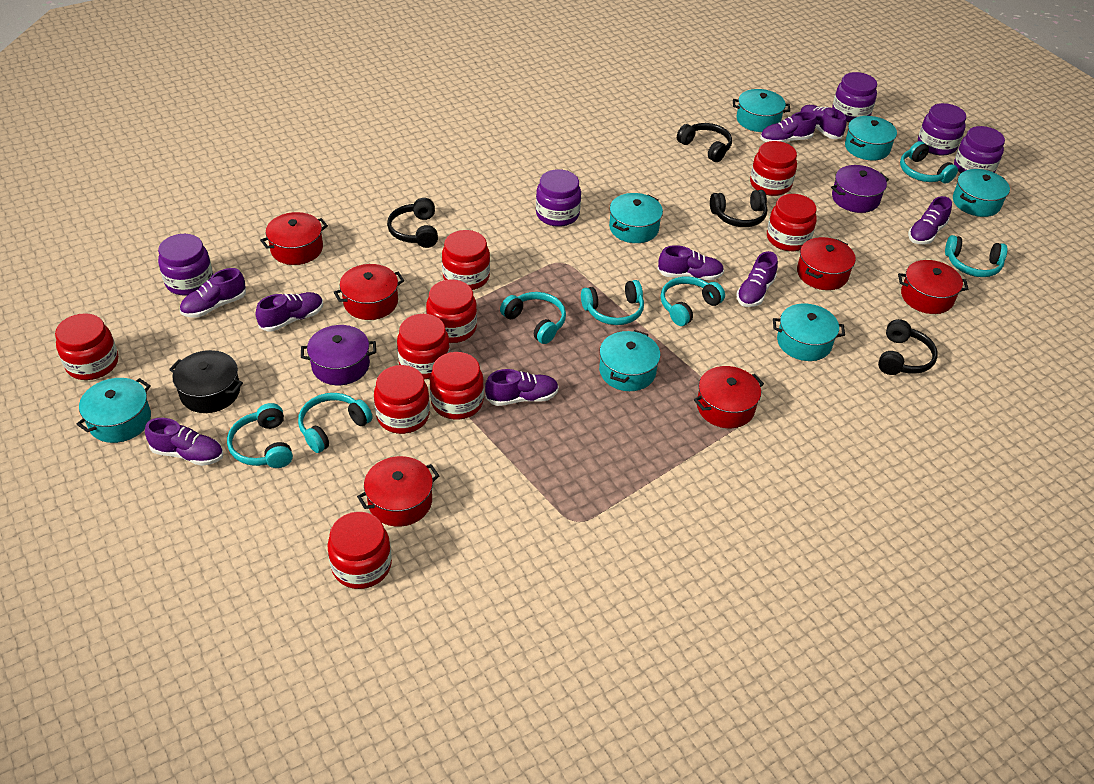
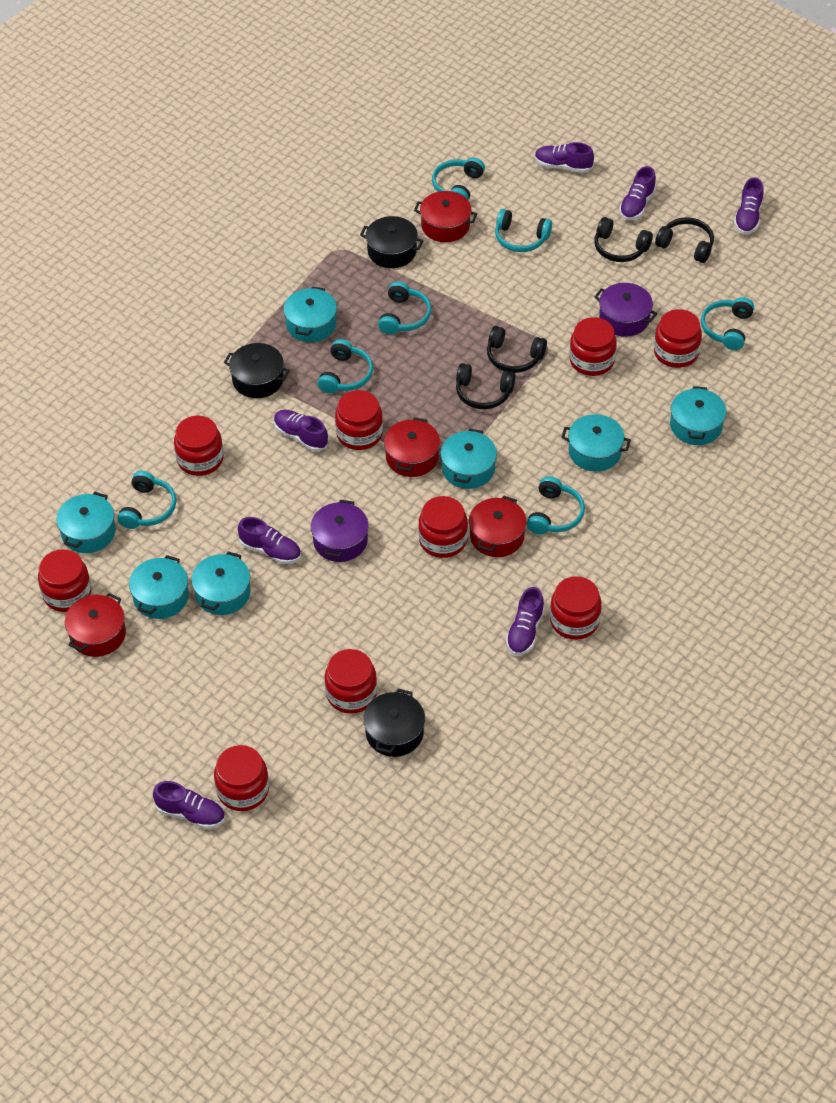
black pot: 1 -> 3
purple jar: 5 -> 0
purple shoe: 9 -> 7
red pot: 6 -> 4

